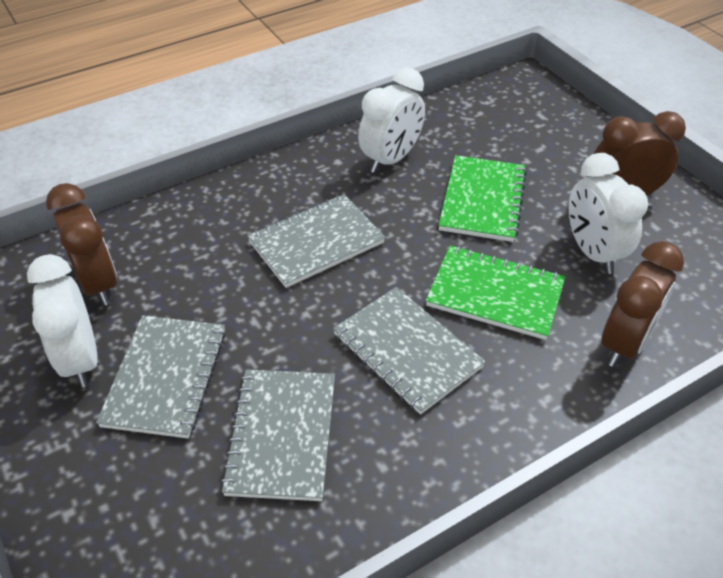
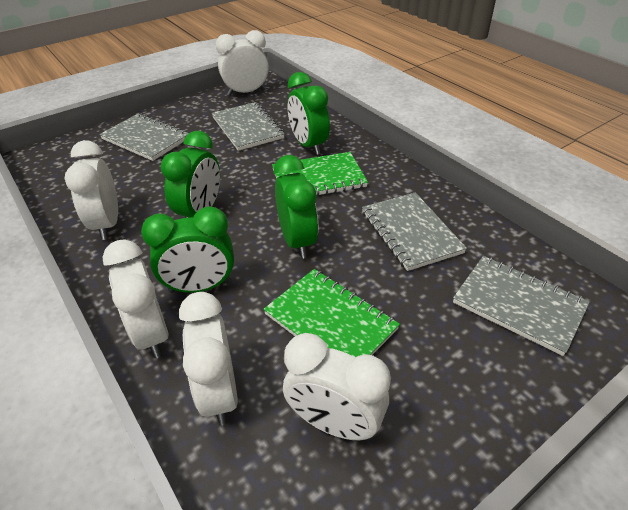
brown clock: 3 -> 0
green clock: 0 -> 4
white clock: 3 -> 5

